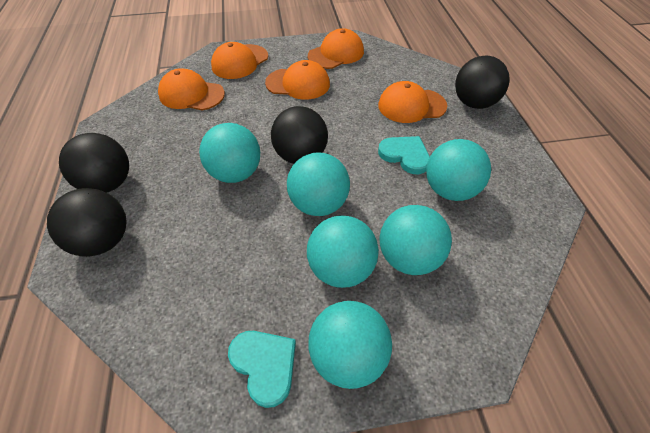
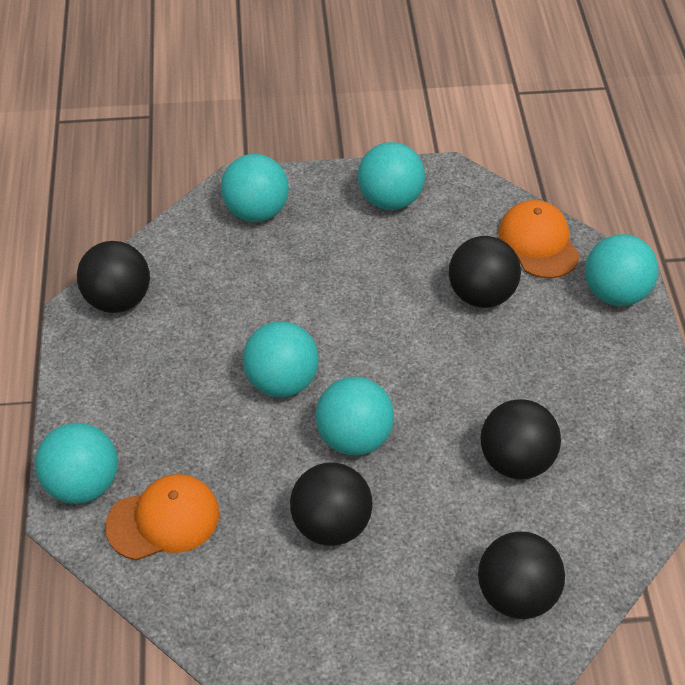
black ball: 4 -> 5
orange cap: 5 -> 2
turquoise heart: 2 -> 0

